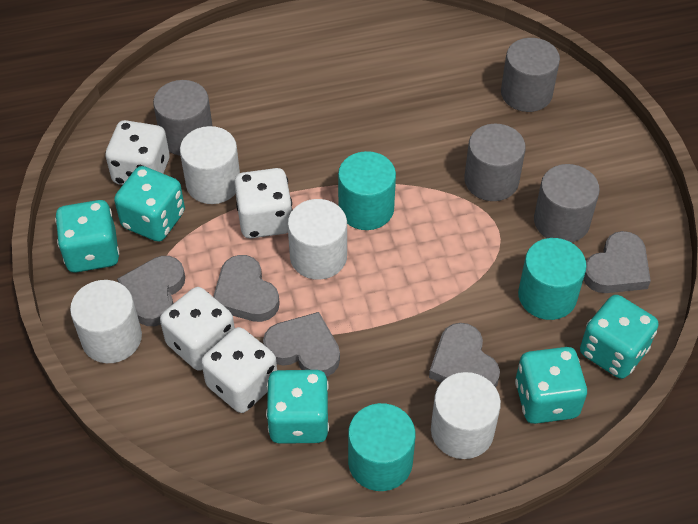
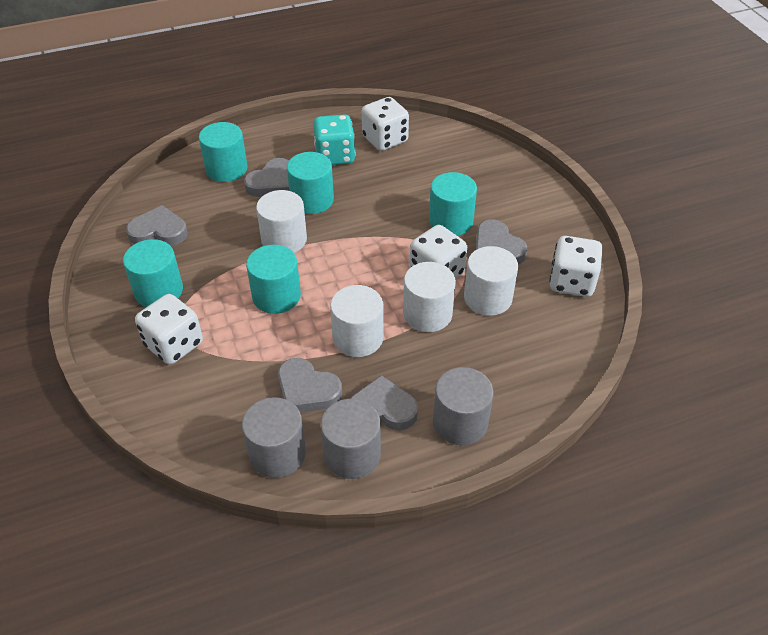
grey cylinder: 4 -> 3
turquoise cylinder: 3 -> 5
turquoise dice: 5 -> 1

